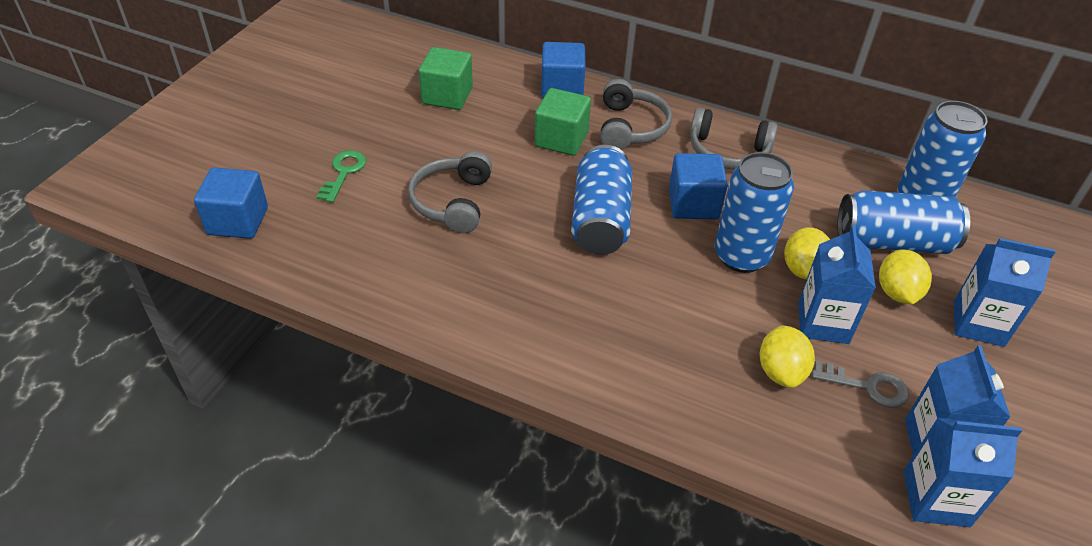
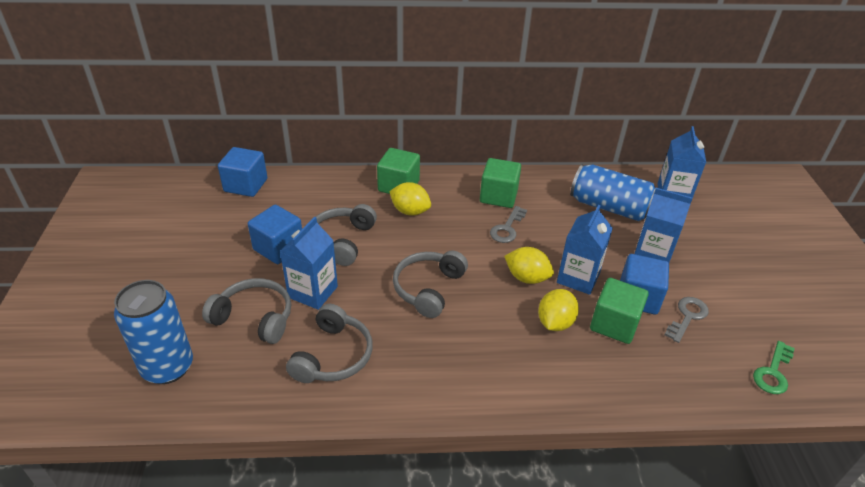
blue can: 4 -> 2
green cube: 2 -> 3
grey headphones: 3 -> 4
grey key: 1 -> 2

